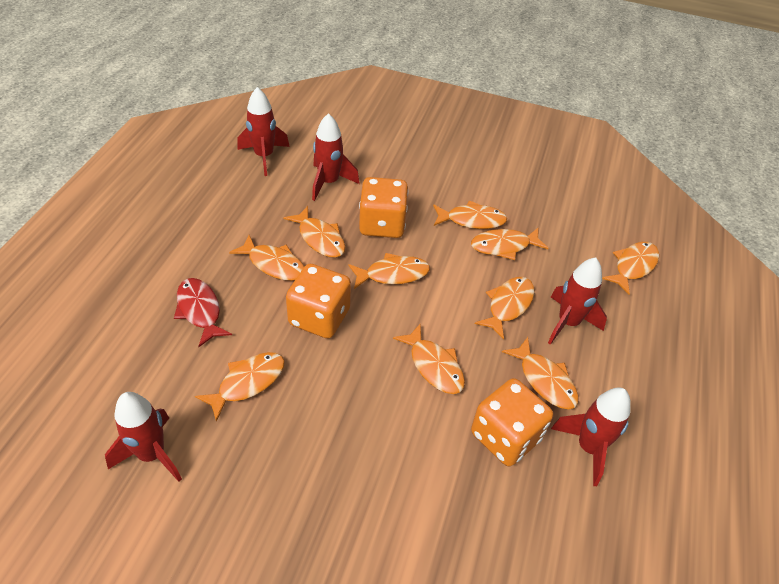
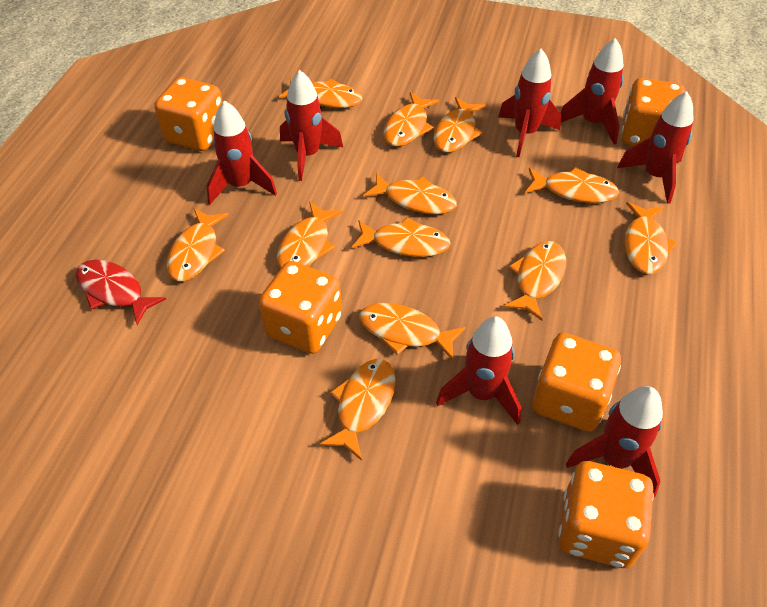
orange dice: 3 -> 5
orange fish: 10 -> 12
red rocket: 5 -> 7

